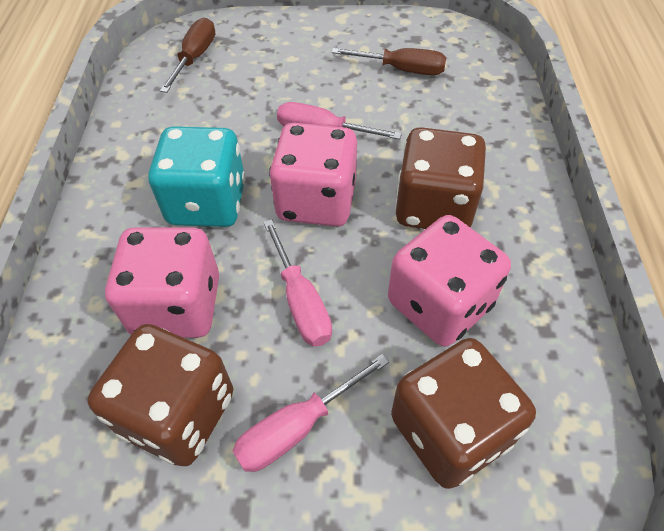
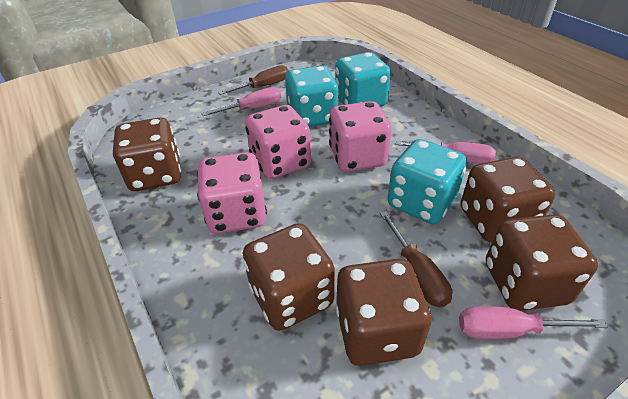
brown dice: 3 -> 5
turquoise dice: 1 -> 3

